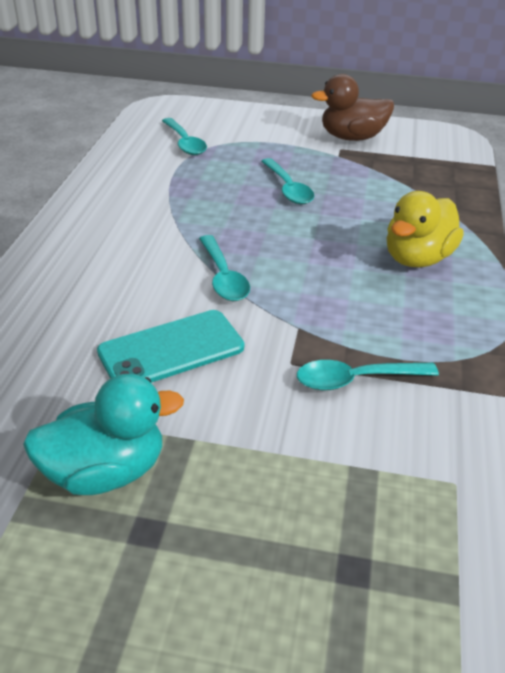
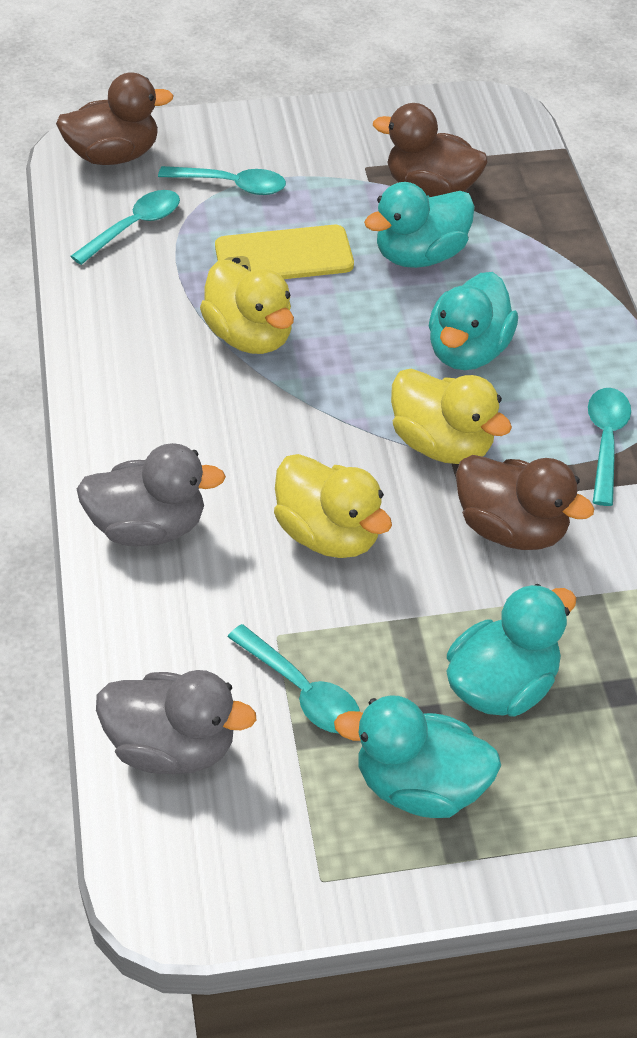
brown duck: 1 -> 3
grey duck: 0 -> 2
turquoise duck: 1 -> 4
turquoise phone: 1 -> 0
yellow duck: 1 -> 3
yellow phone: 0 -> 1

